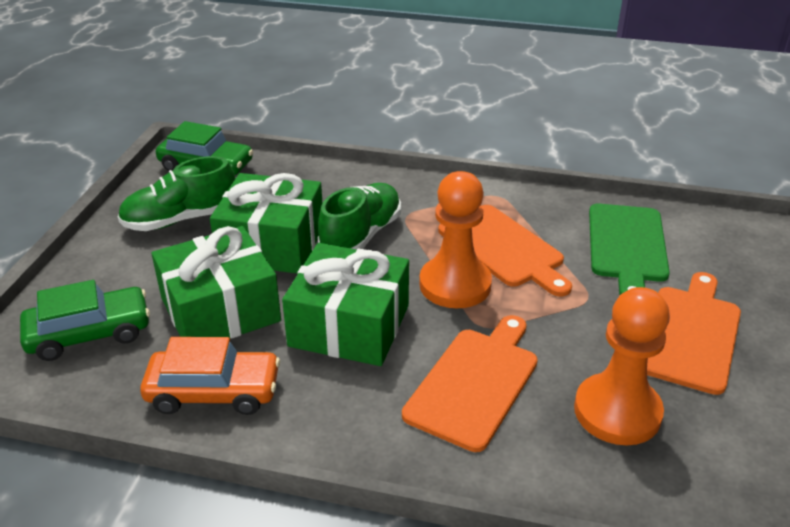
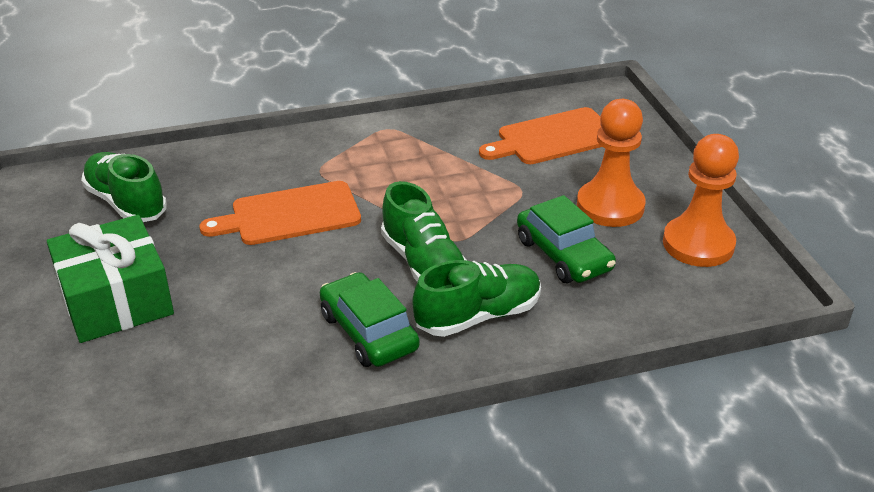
green cutting board: 1 -> 0
green gift: 3 -> 1
green shoe: 2 -> 3
orange car: 1 -> 0
orange cutting board: 3 -> 2

